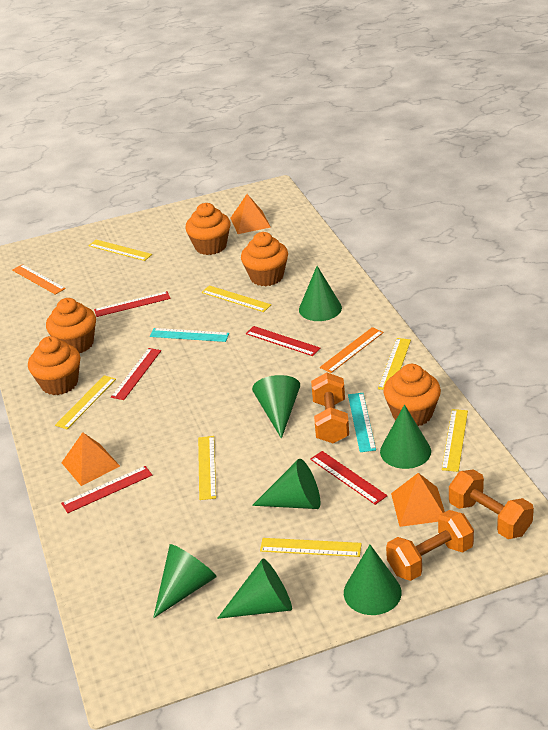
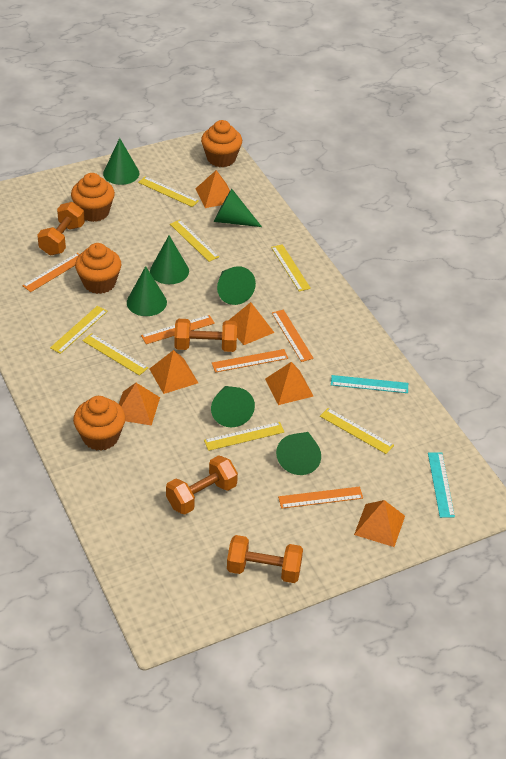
orange cupcake: 5 -> 4
orange dumbbell: 3 -> 4
orange pyramid: 3 -> 6
orange ruler: 2 -> 5
red ruler: 5 -> 0

